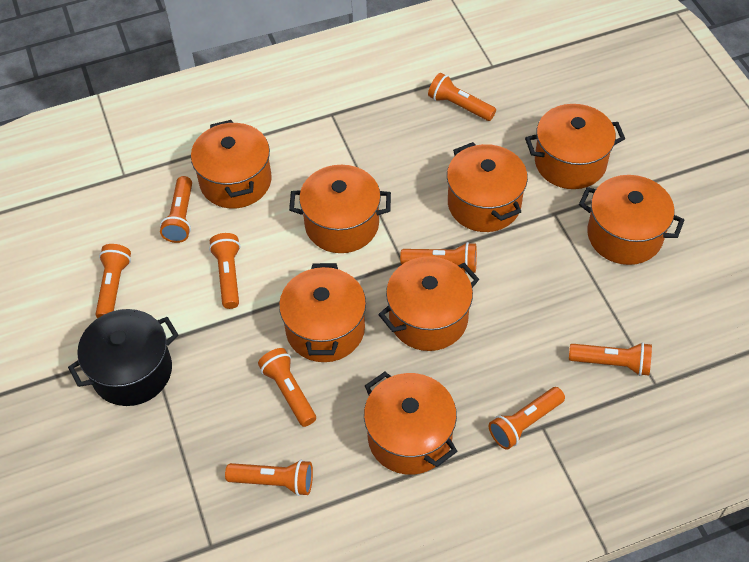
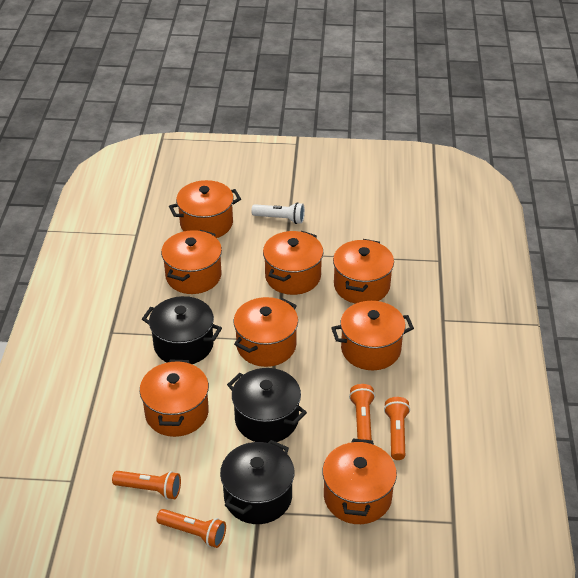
black pot: 1 -> 3
orange flashlight: 9 -> 4
white flashlight: 0 -> 1

